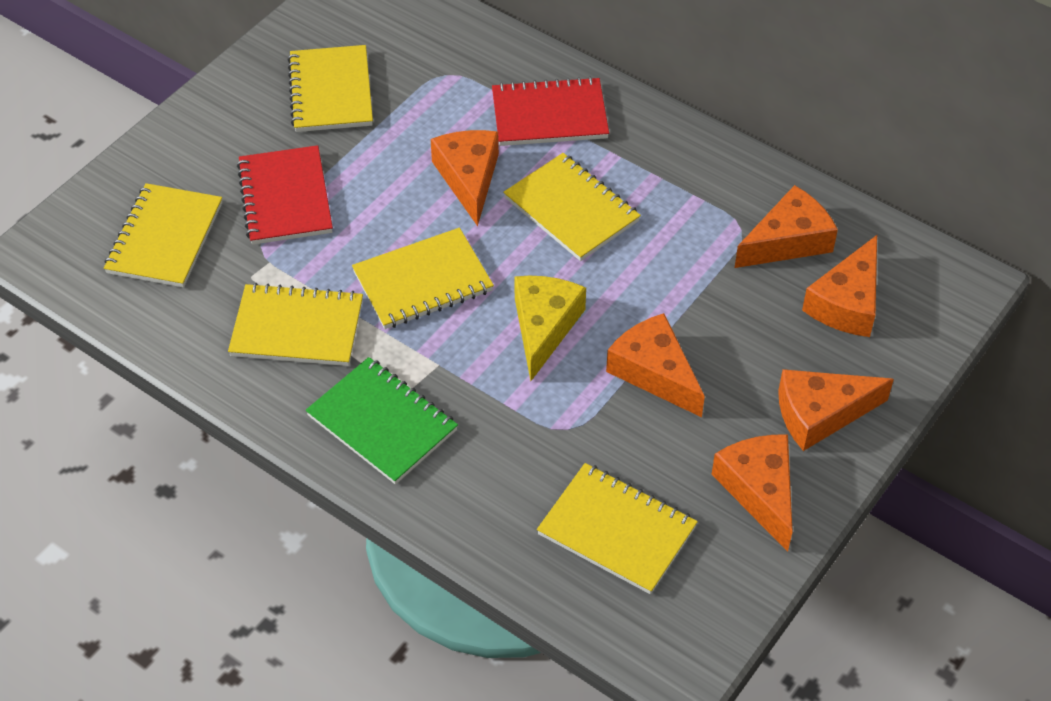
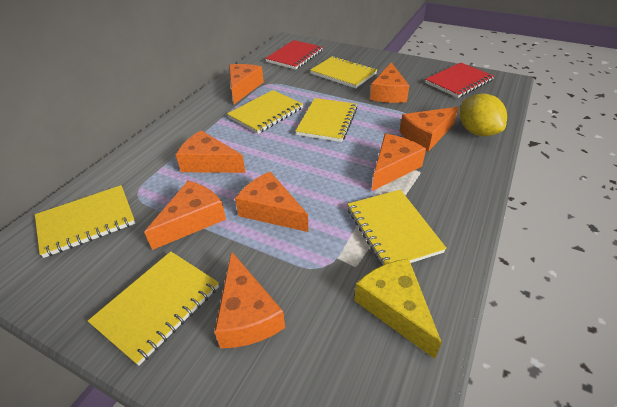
green notebook: 1 -> 0
orange cheese: 6 -> 8
yellow lemon: 0 -> 1

